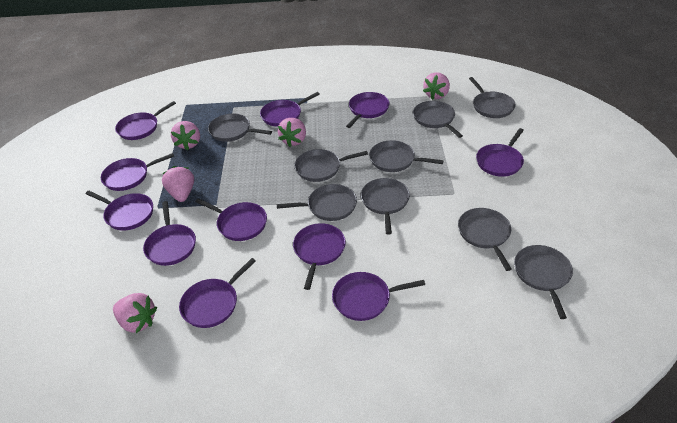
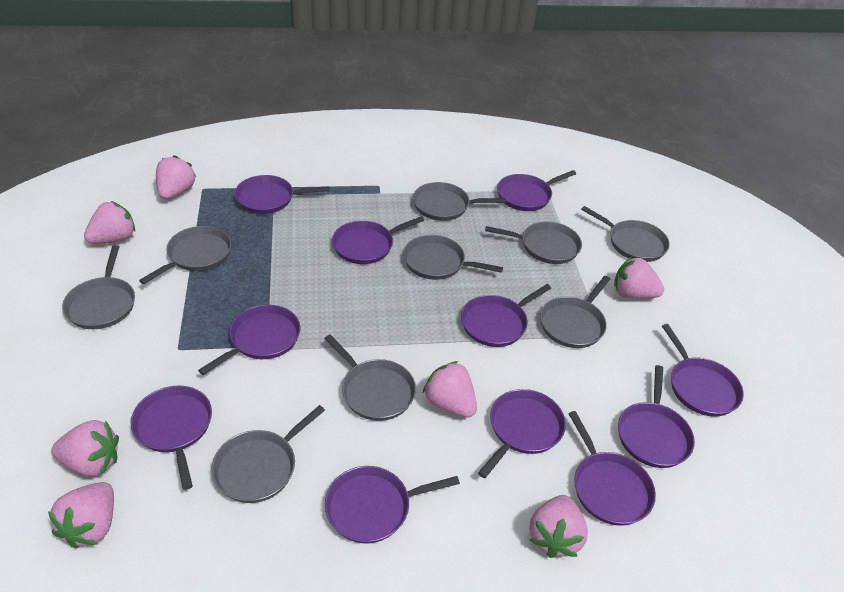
pink strawberry: 5 -> 7

